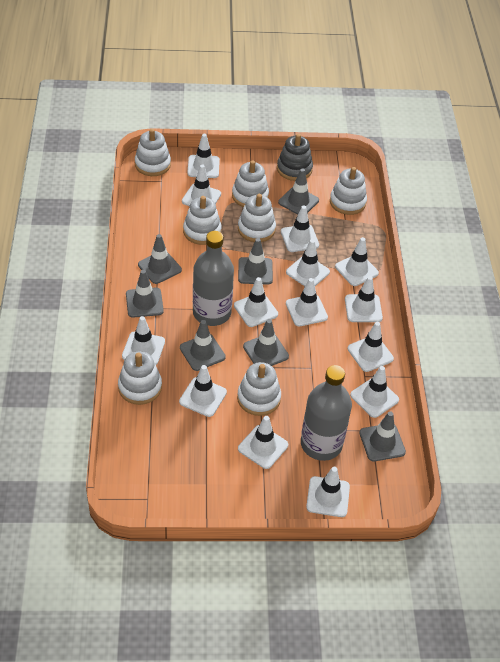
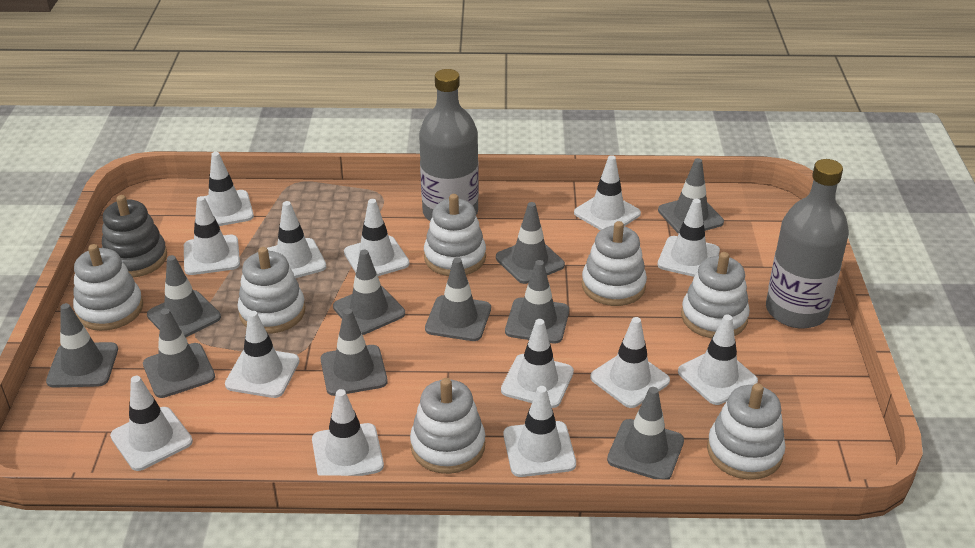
grey traffic cone: 7 -> 10
white traffic cone: 14 -> 13

